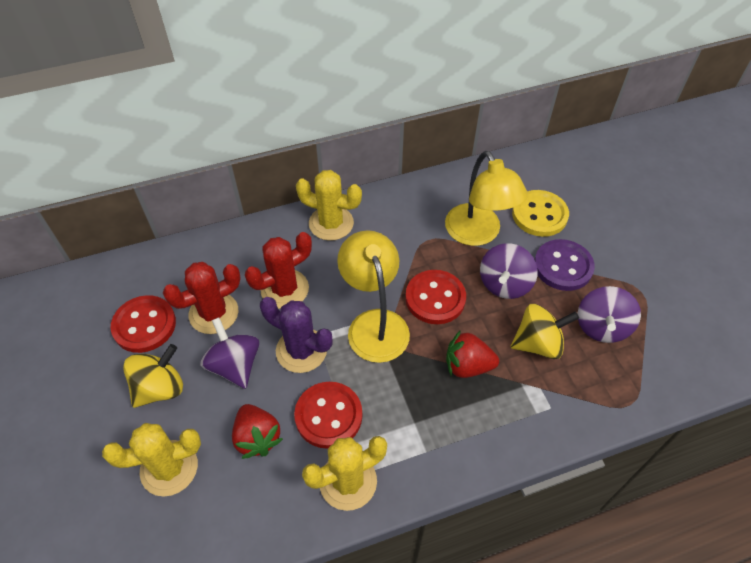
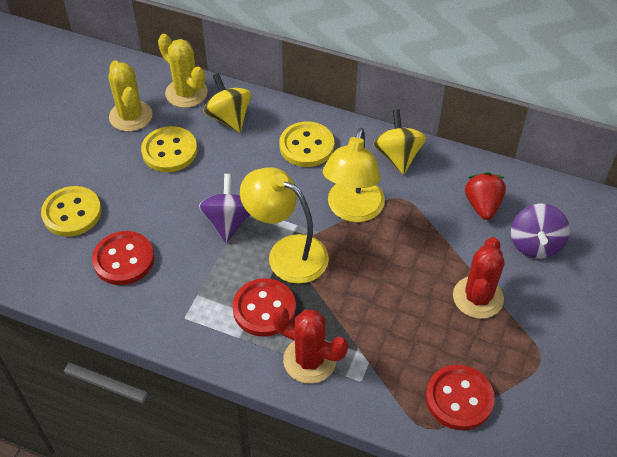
purple button: 1 -> 0
purple cactus: 1 -> 0
purple spinning top: 3 -> 2
red strawberry: 2 -> 1
yellow button: 1 -> 3
yellow cactus: 3 -> 2

